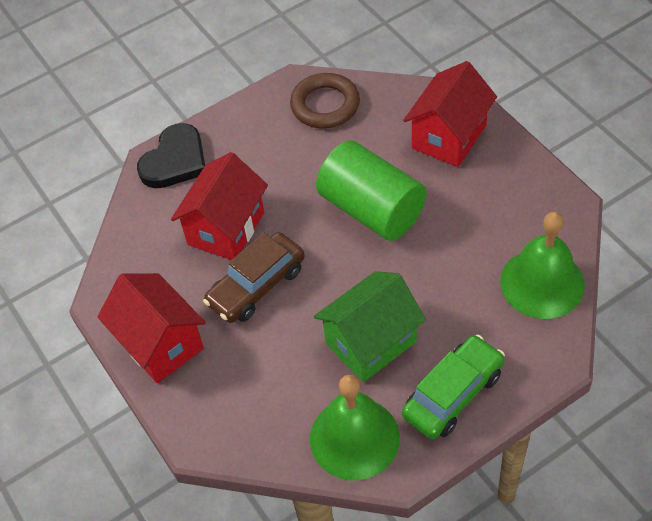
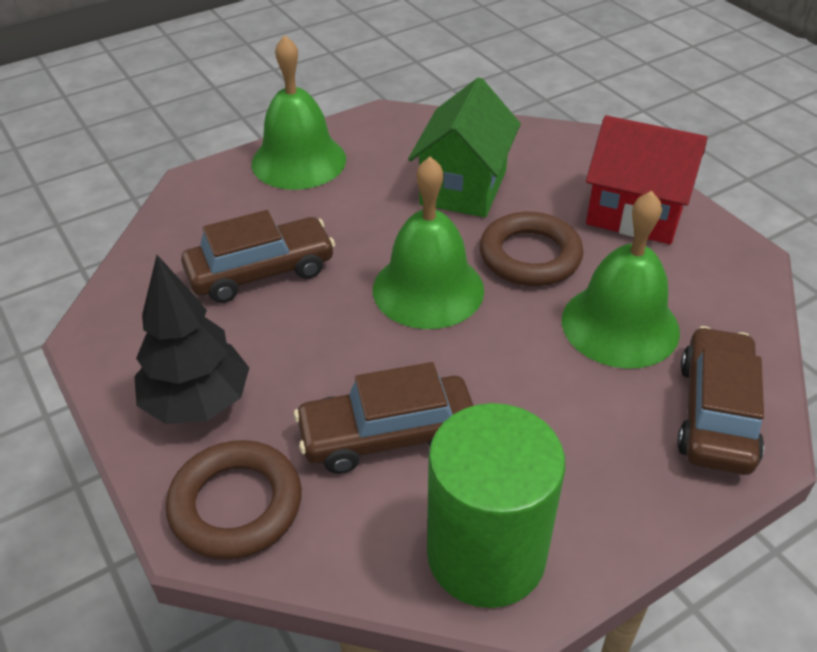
black heart: 1 -> 0
black tree: 0 -> 1
brown car: 1 -> 3
brown ring: 1 -> 2
green bell: 2 -> 3
green car: 1 -> 0
red house: 3 -> 1

